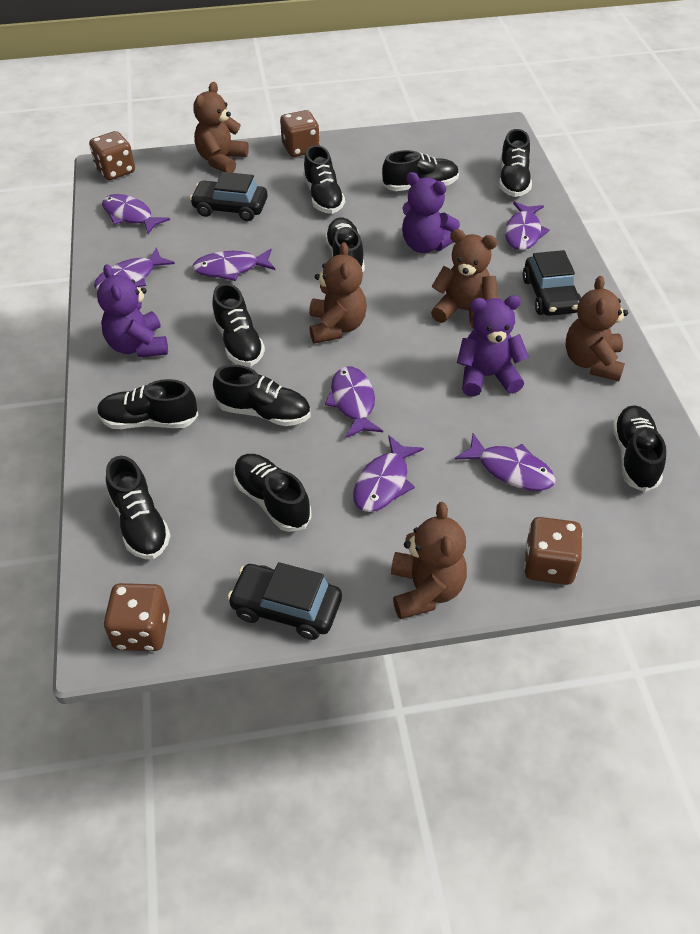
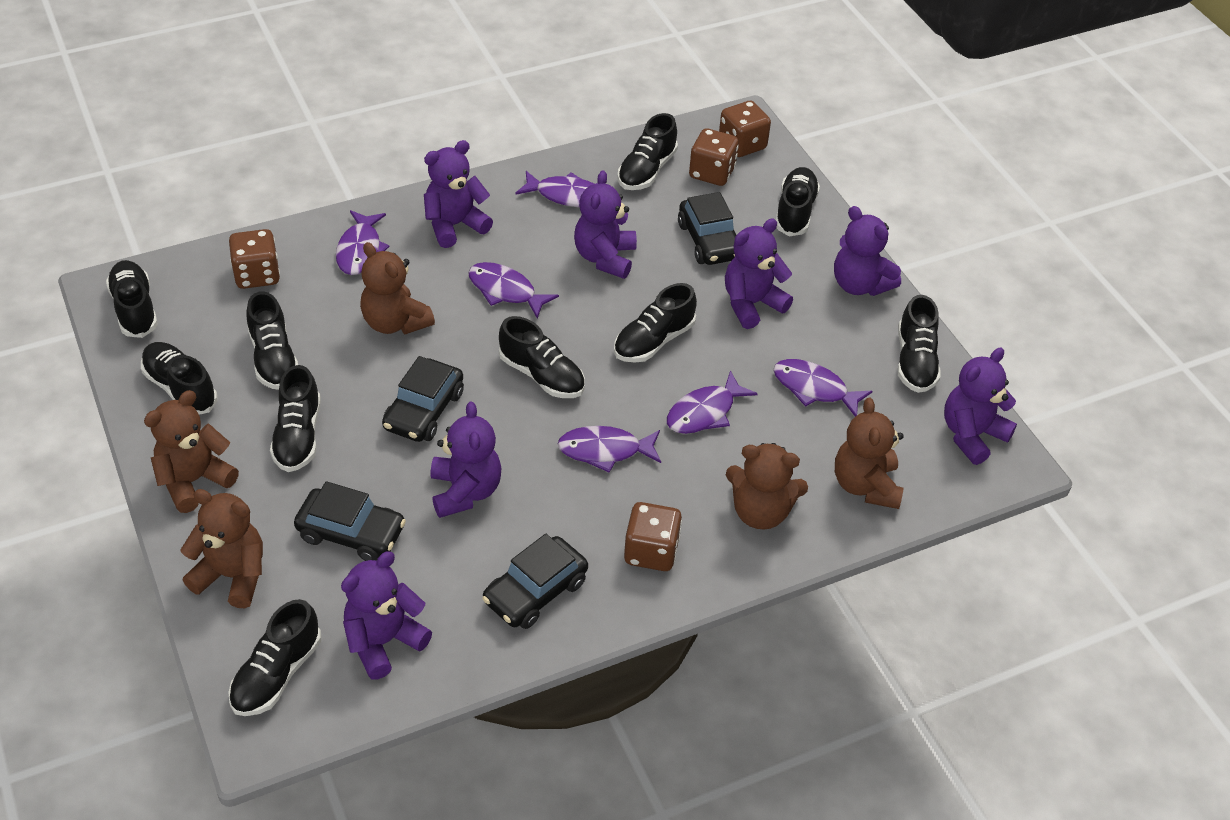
black car: 3 -> 4
purple fish: 7 -> 6
purple teddy bear: 3 -> 7

